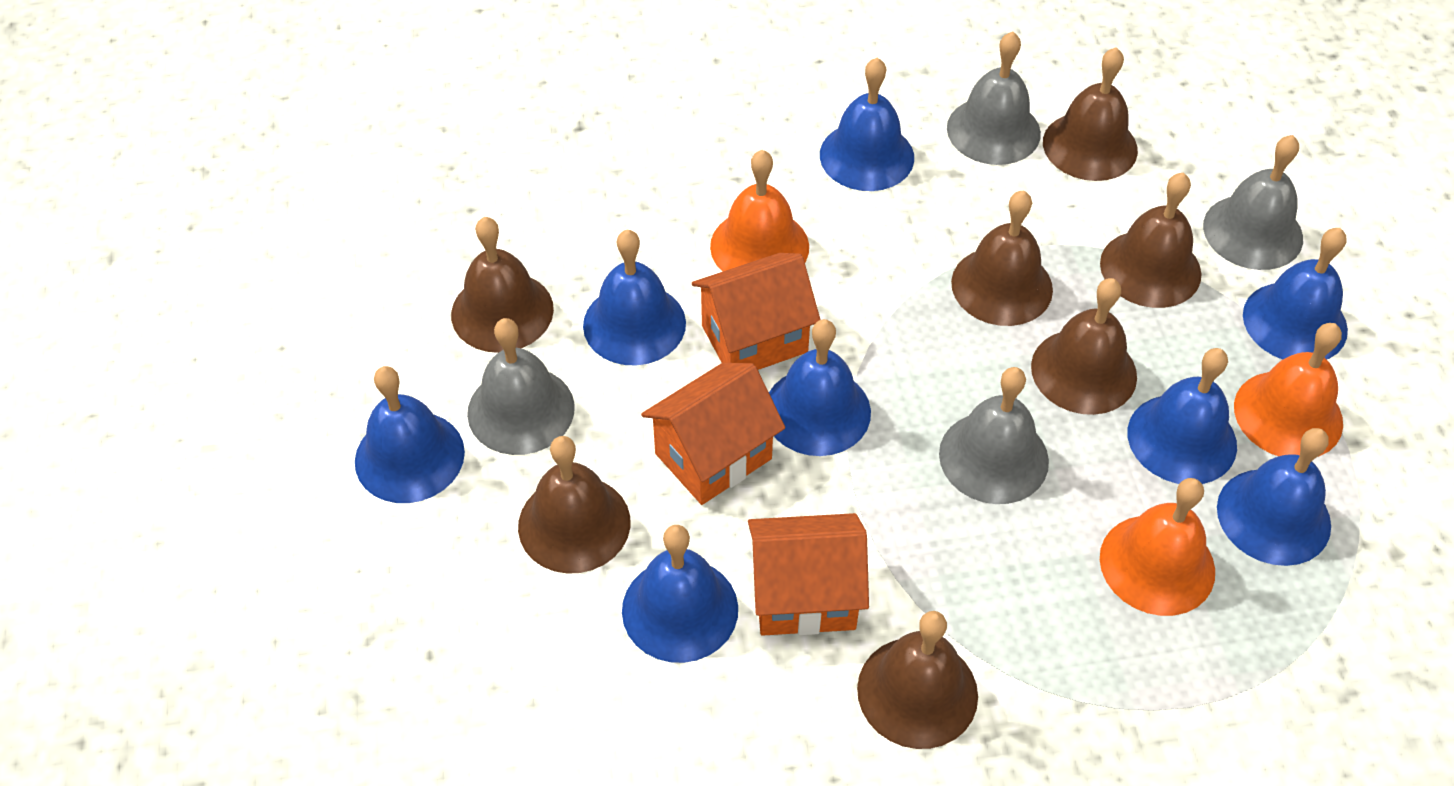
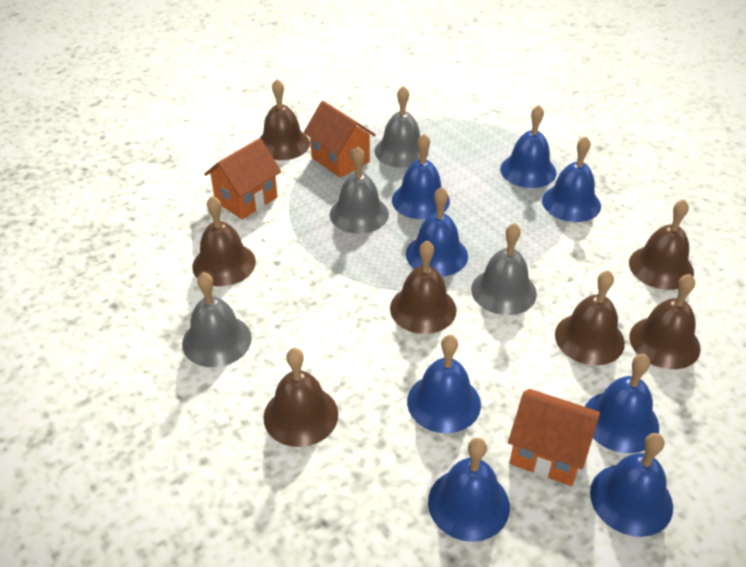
orange bell: 3 -> 0

